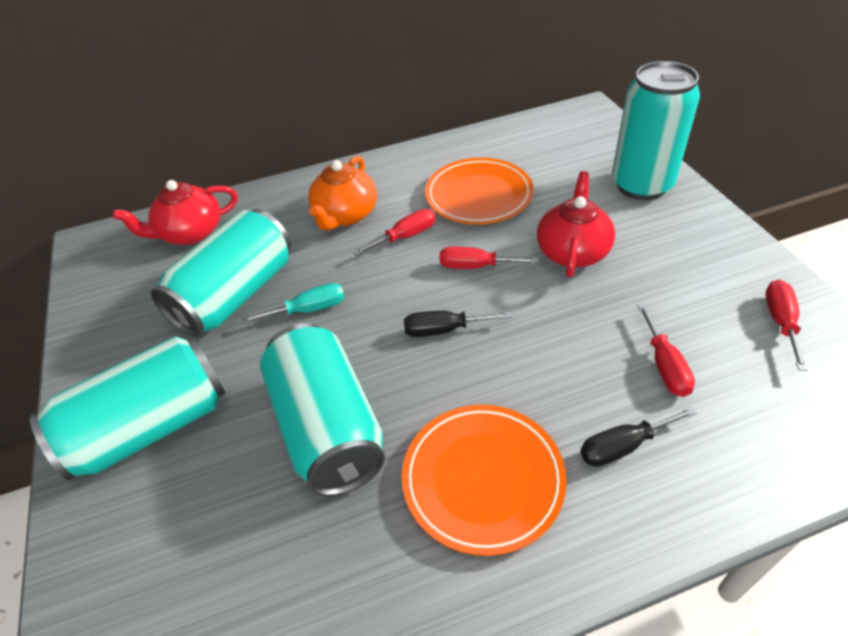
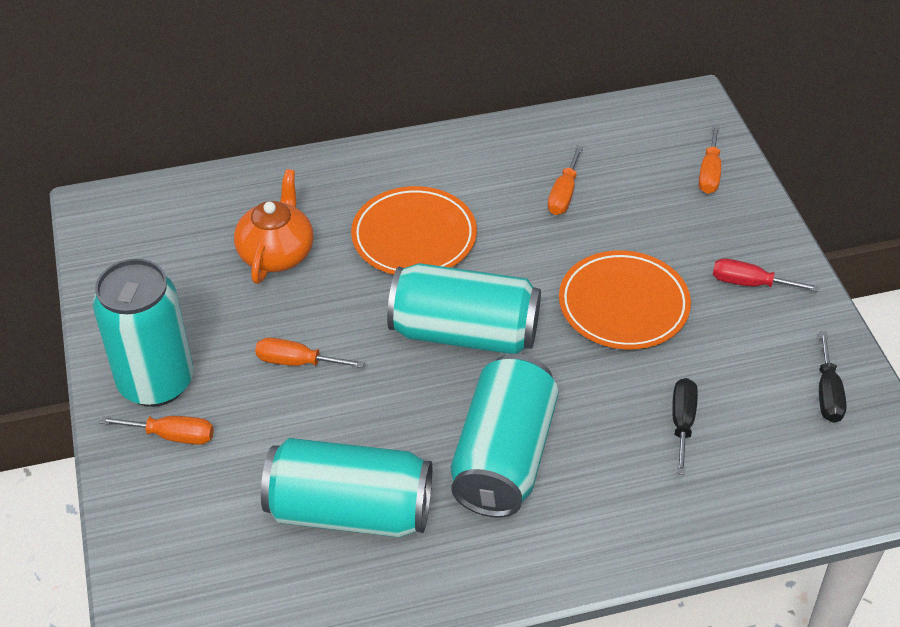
orange screwdriver: 0 -> 4
red screwdriver: 4 -> 1
red teapot: 2 -> 0
turquoise screwdriver: 1 -> 0

